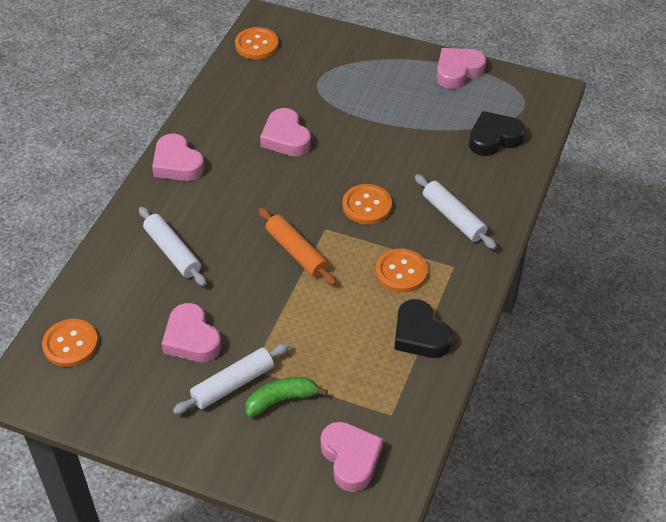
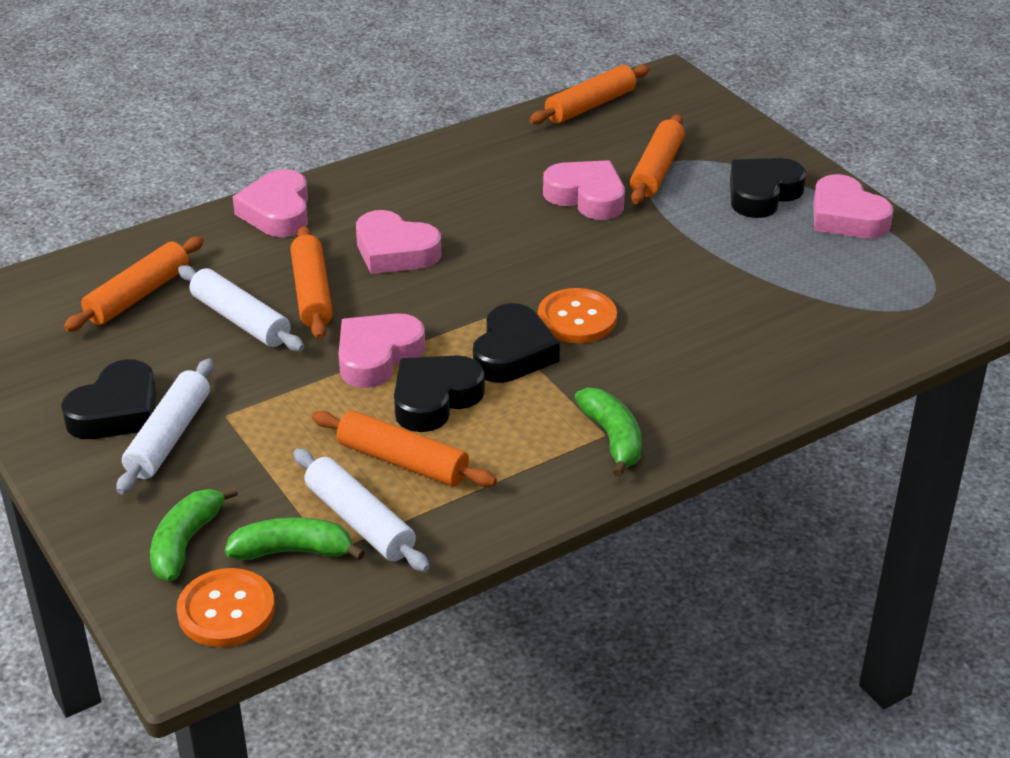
black heart: 2 -> 4
green banana: 1 -> 3
orange button: 4 -> 2
orange rolling pin: 1 -> 5

